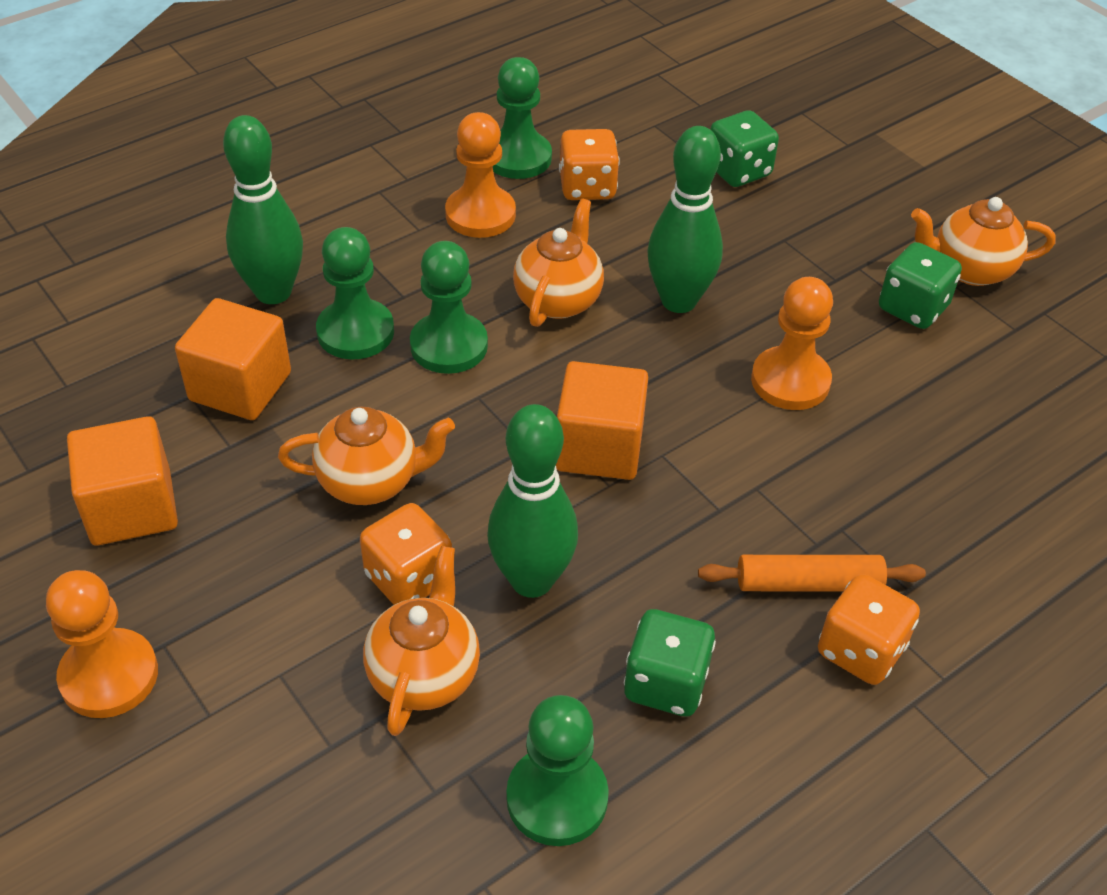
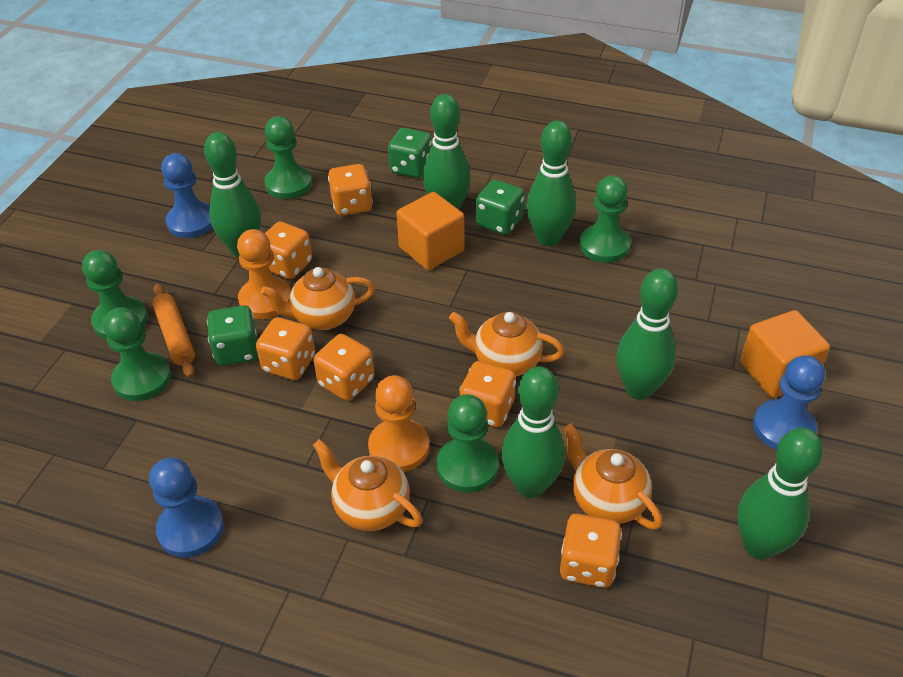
blue pawn: 0 -> 3
green bowling pin: 3 -> 6
green pawn: 4 -> 5
orange cube: 3 -> 2
orange dice: 3 -> 6
orange pawn: 3 -> 2

